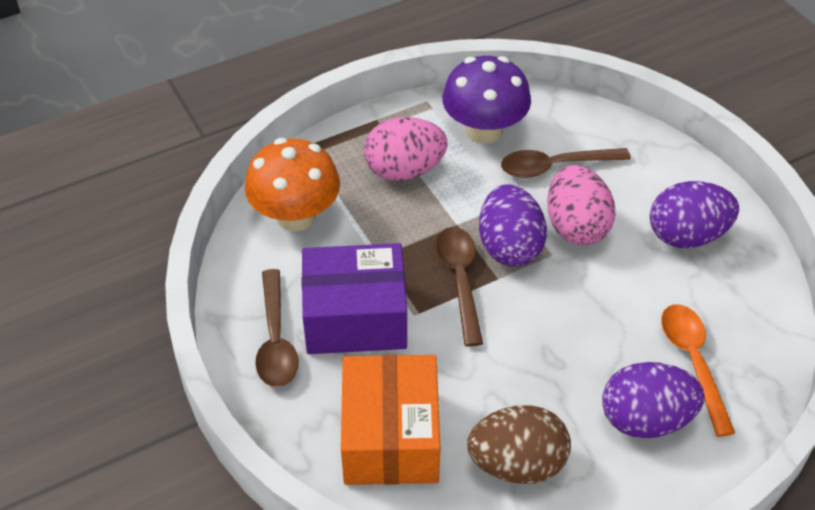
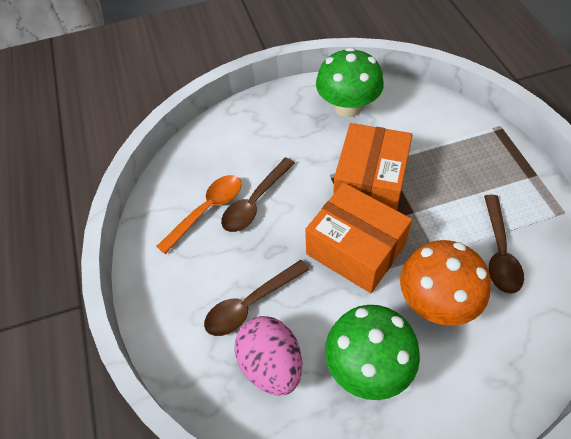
brown egg: 1 -> 0
green mushroom: 0 -> 2
orange box: 1 -> 2
pink egg: 2 -> 1
purple box: 1 -> 0
purple egg: 3 -> 0
purple mushroom: 1 -> 0

